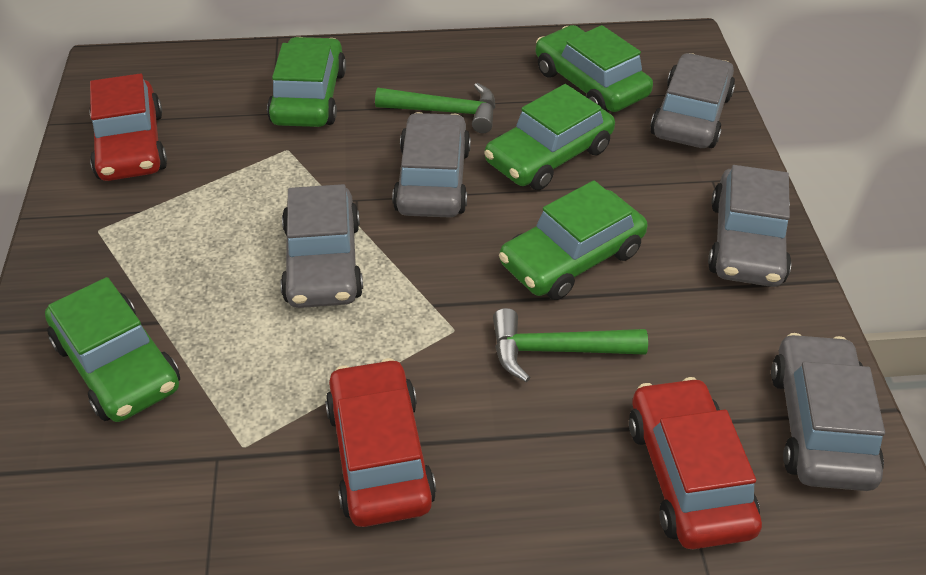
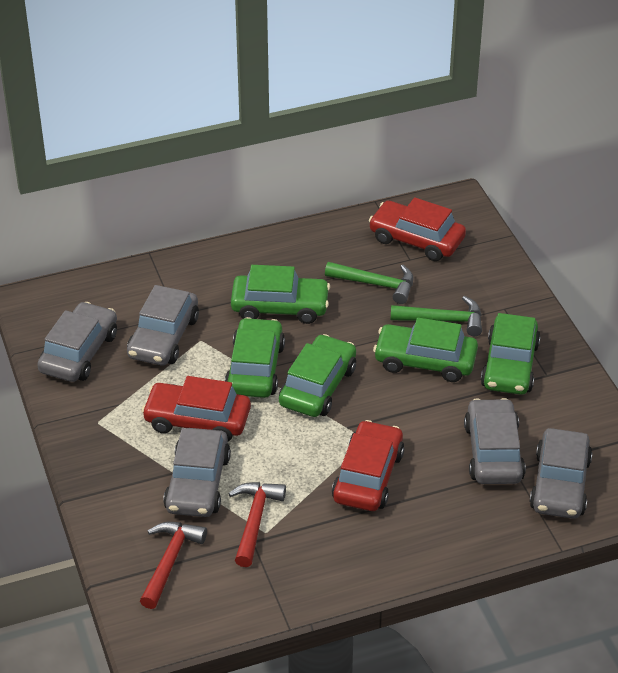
red hammer: 0 -> 2

